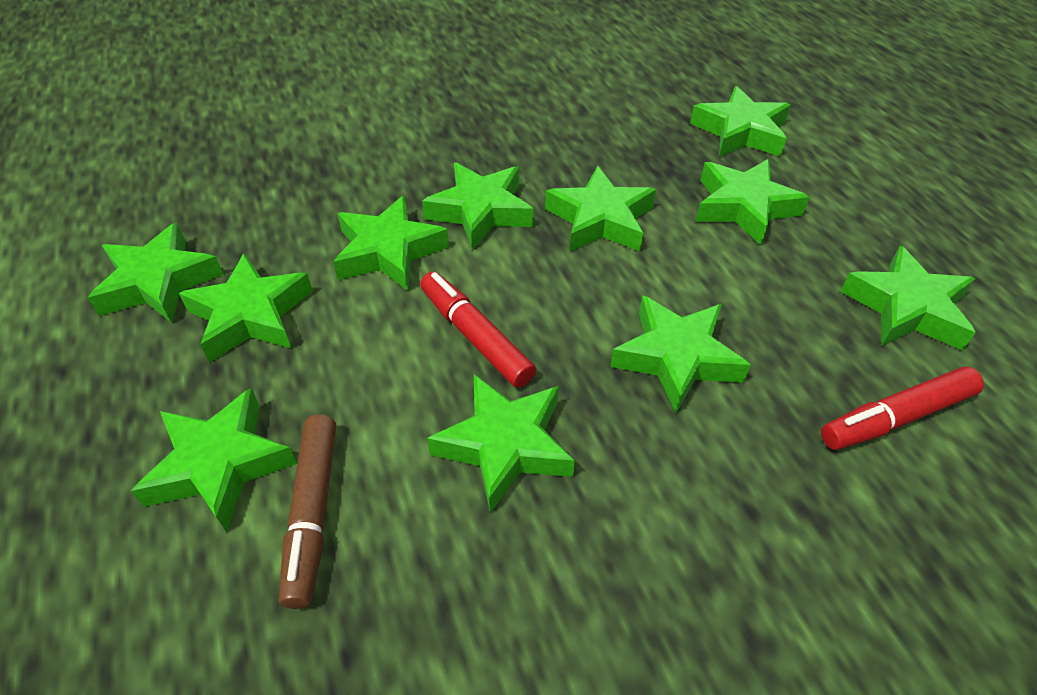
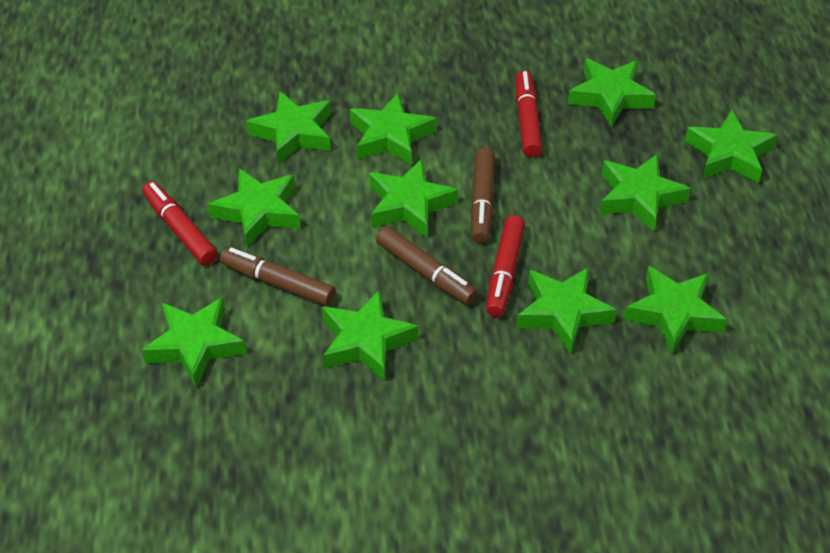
brown marker: 1 -> 3
red marker: 2 -> 3

